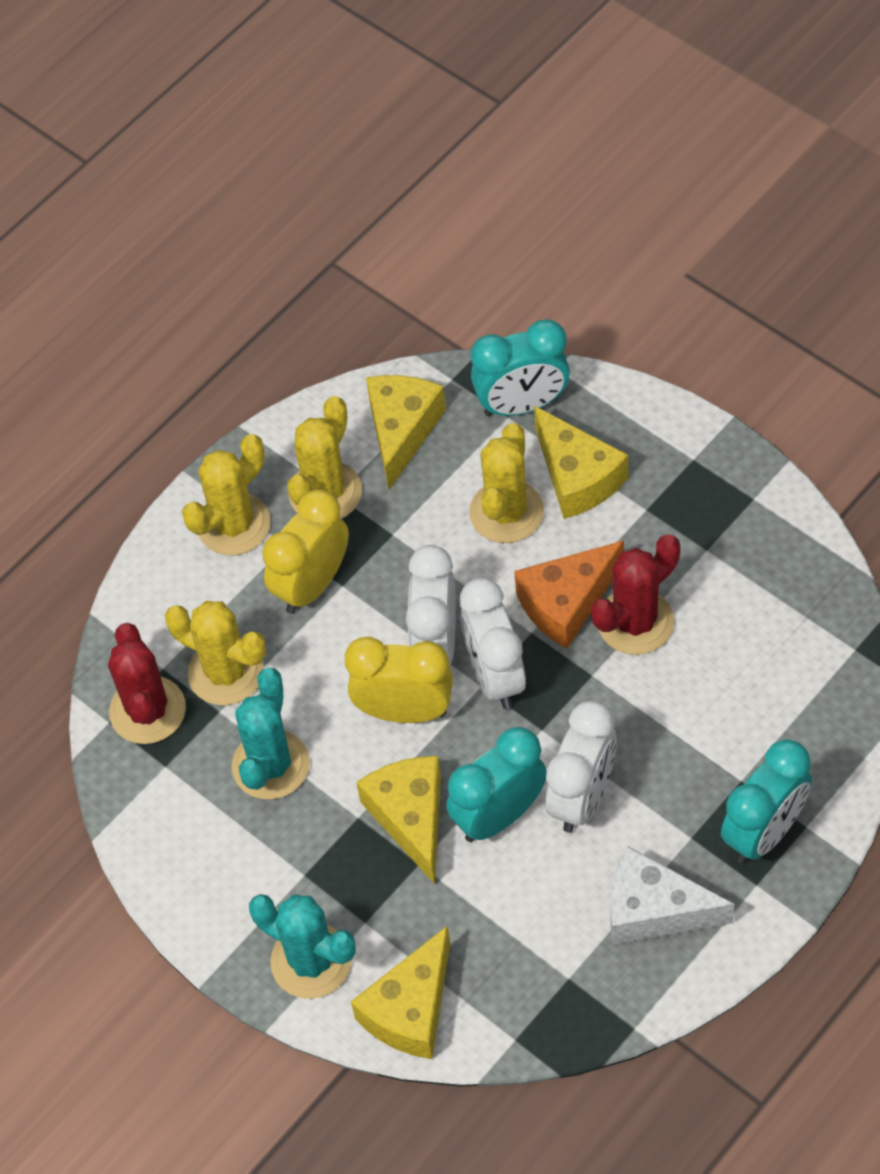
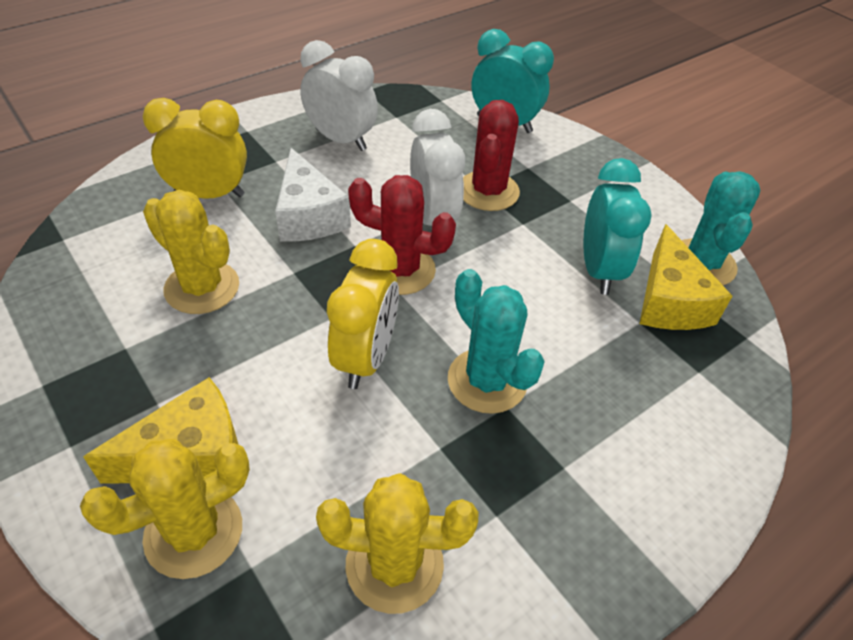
orange cheese: 1 -> 0
turquoise clock: 3 -> 2
white clock: 3 -> 2
yellow cactus: 4 -> 3
yellow cheese: 4 -> 2

